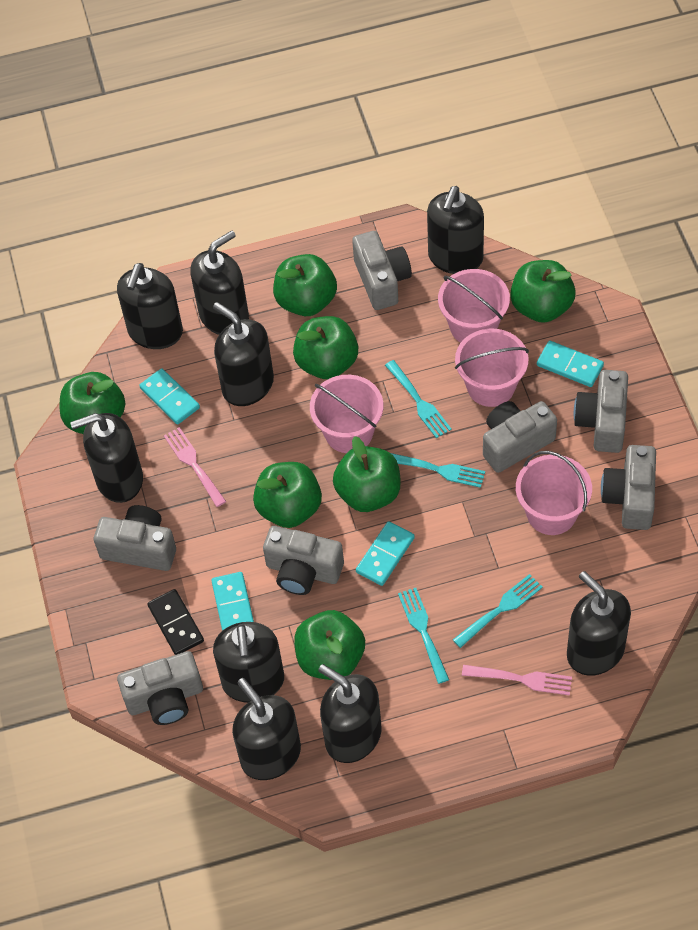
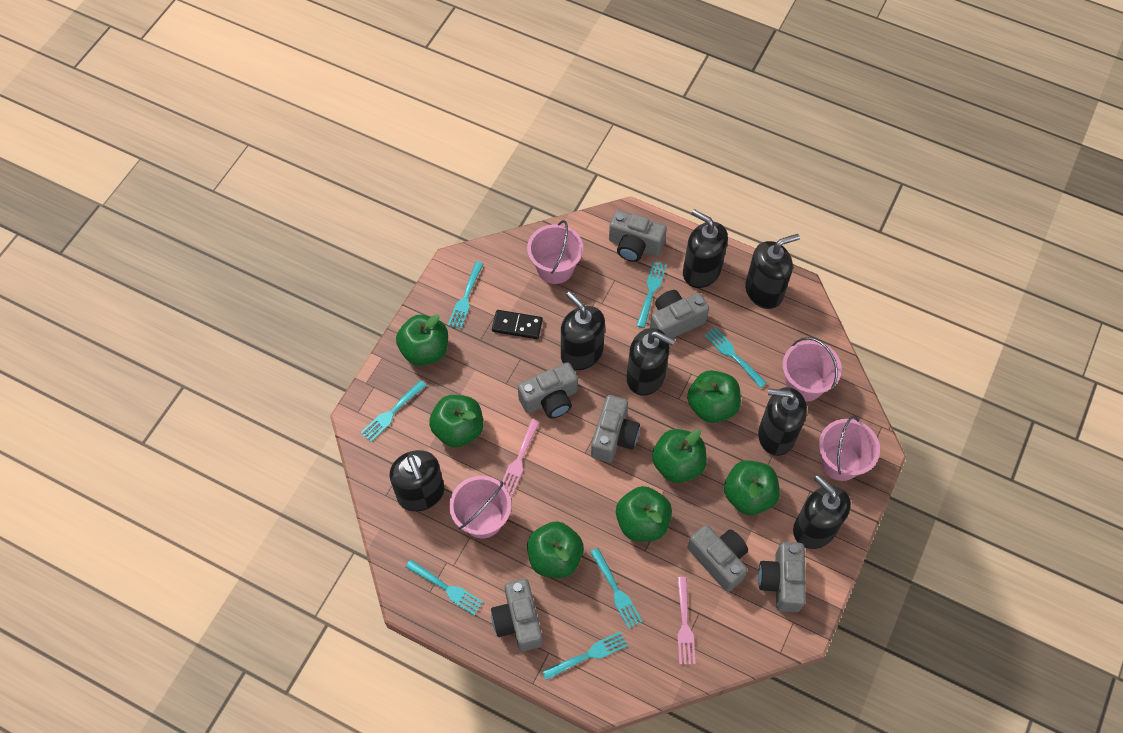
black soap dispenser: 9 -> 7
turquoise domino: 4 -> 0
turquoise fork: 4 -> 7

